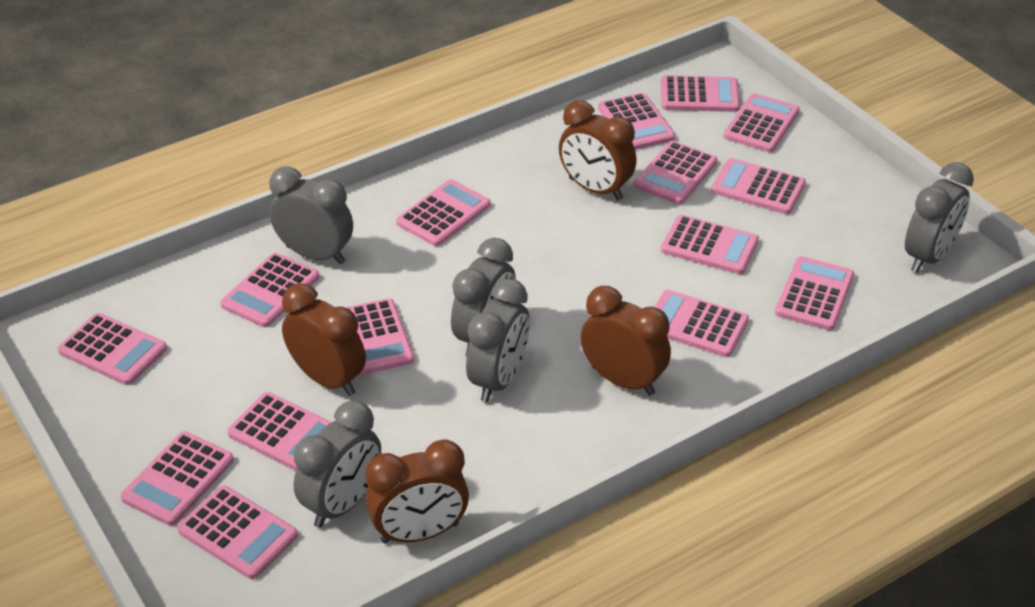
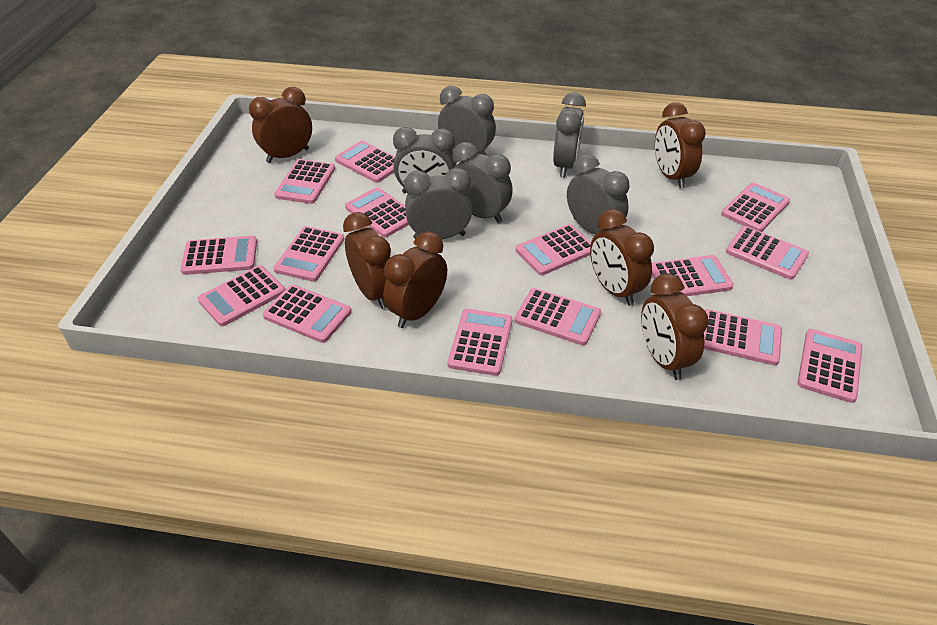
brown clock: 4 -> 6
grey clock: 5 -> 6

